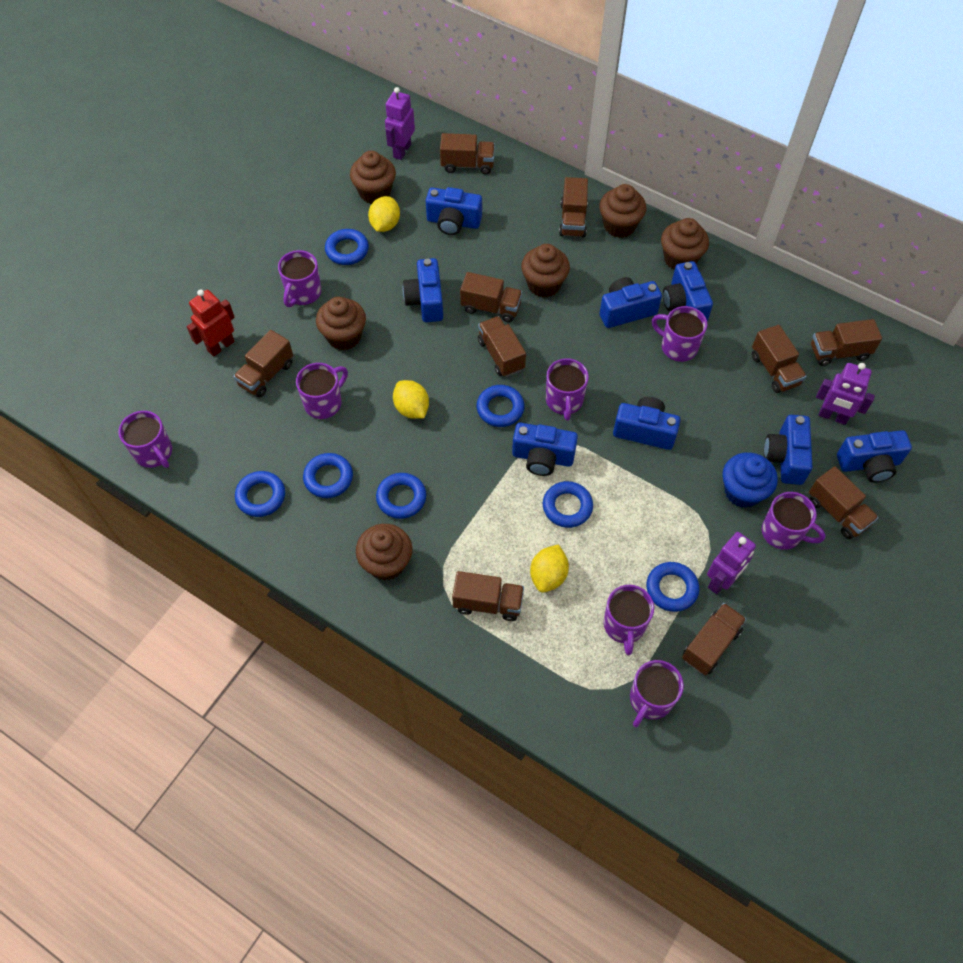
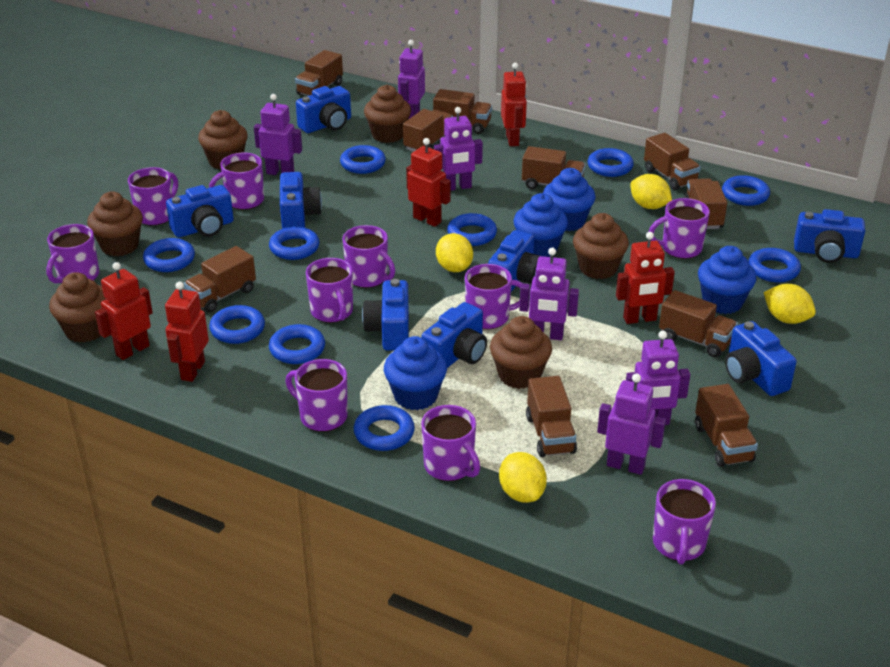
blue cupcake: 1 -> 4
blue ring: 7 -> 10
purple mug: 8 -> 10
purple robot: 3 -> 6
red robot: 1 -> 5
yellow lemon: 3 -> 4

